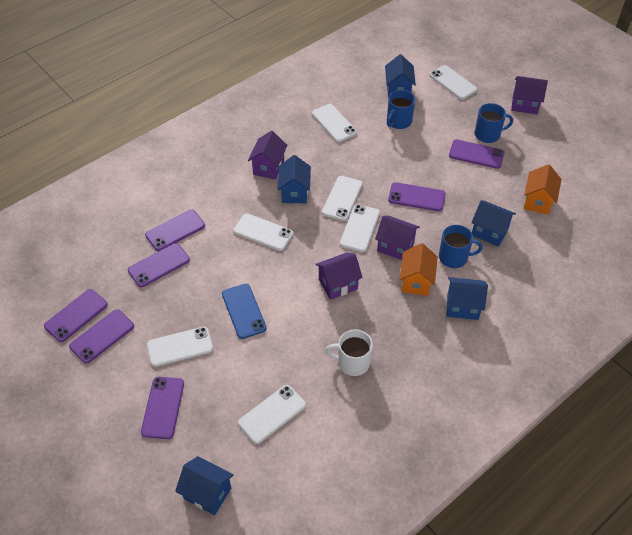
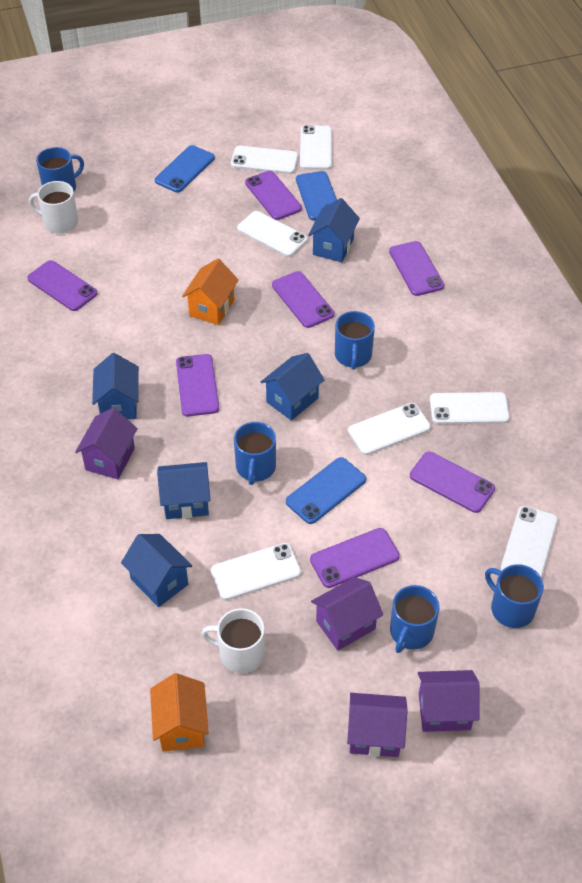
blue mug: 3 -> 5
blue phone: 1 -> 3
white mug: 1 -> 2

